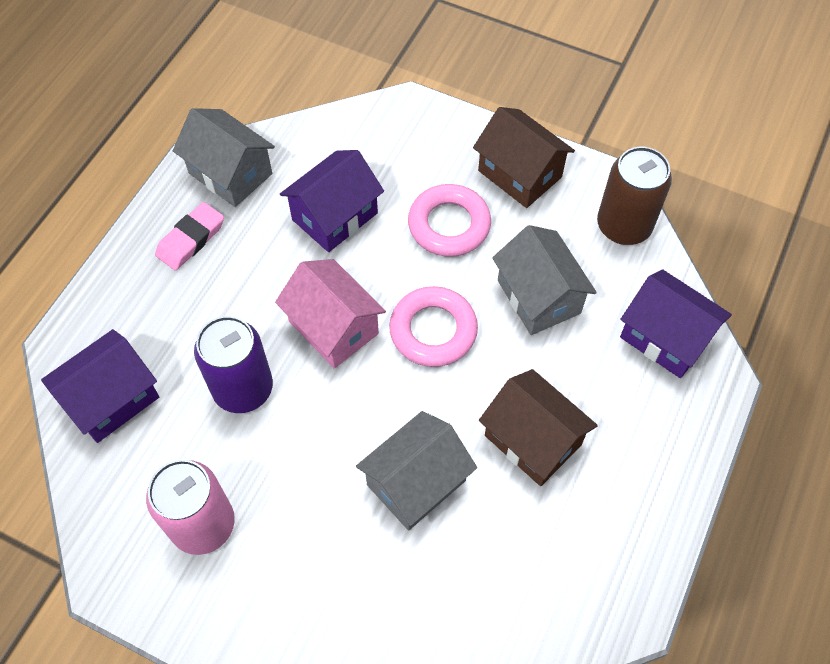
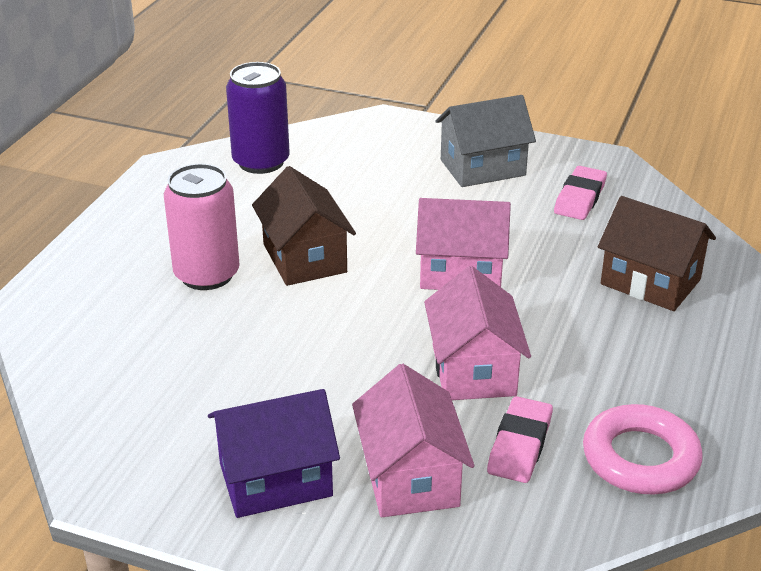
brown can: 1 -> 0
grey house: 3 -> 1
pink eraser: 1 -> 2
pink house: 1 -> 3
pink ring: 2 -> 1
purple house: 3 -> 1

